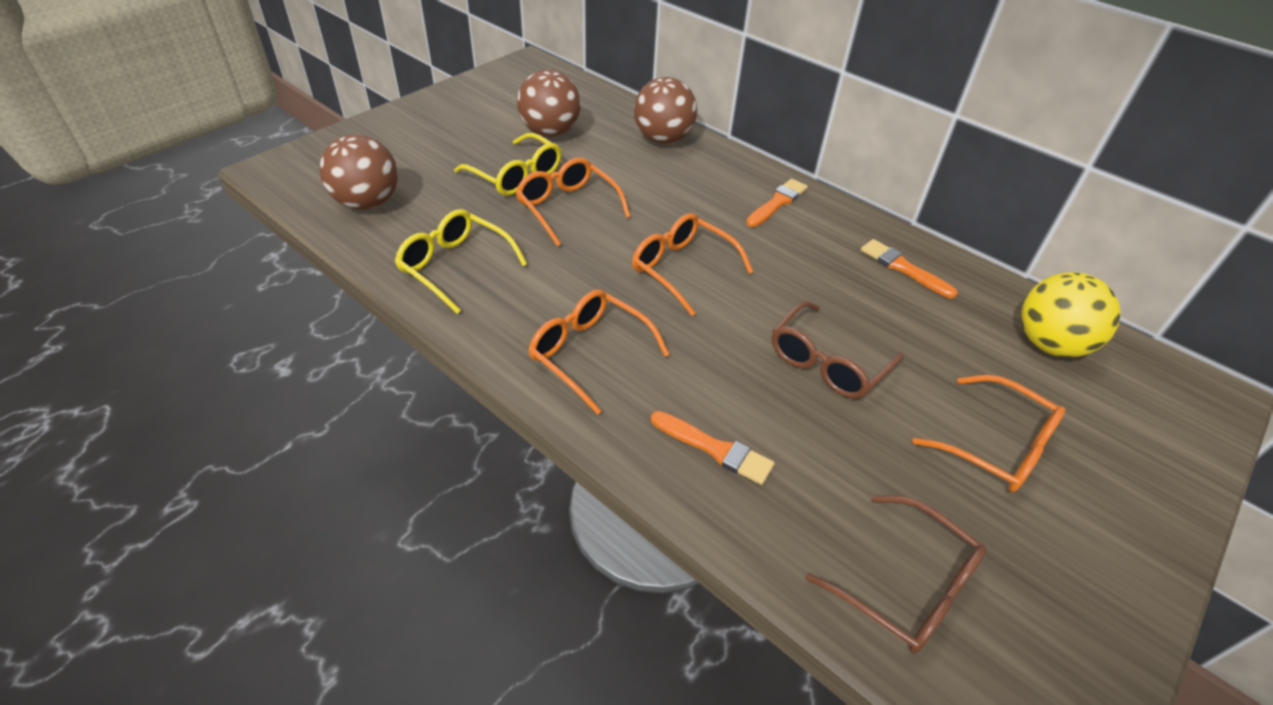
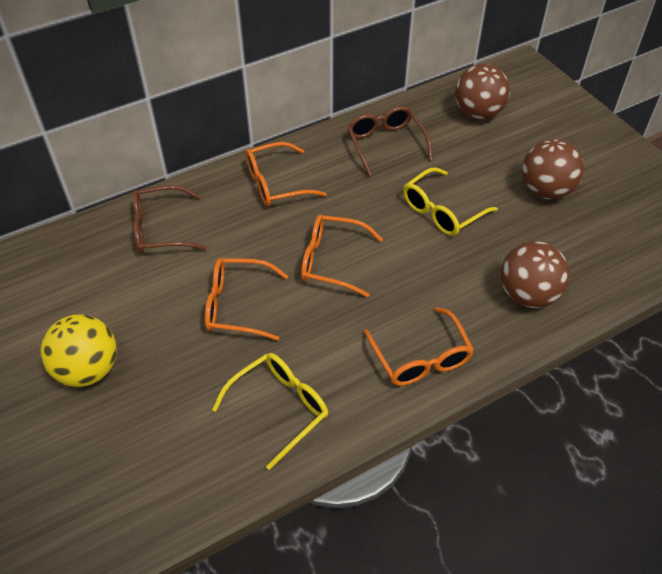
orange brush: 3 -> 0

